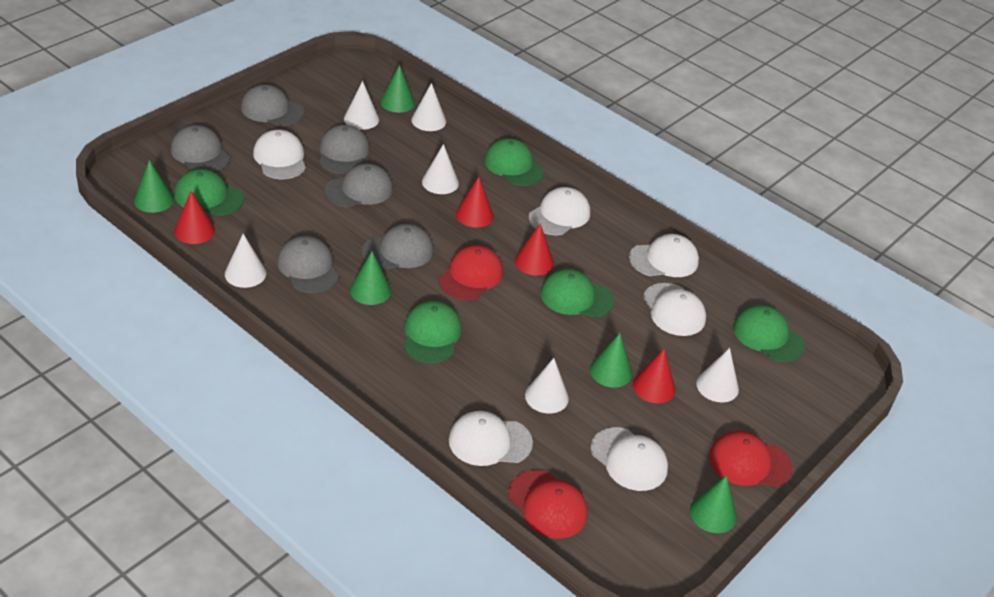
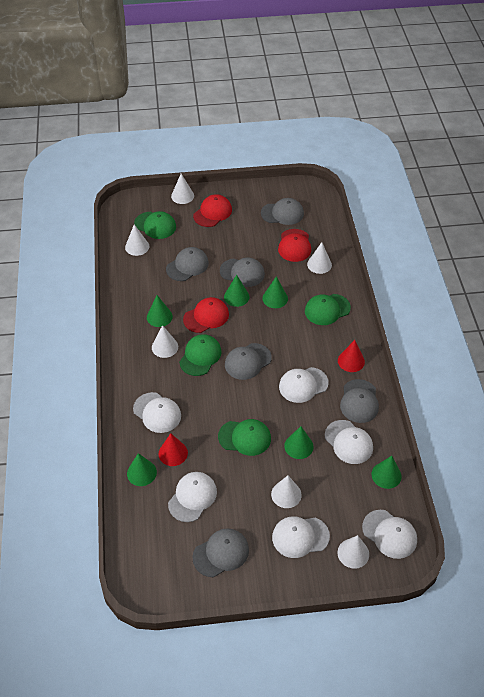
green cap: 5 -> 4
green cone: 5 -> 6
red cone: 4 -> 2

